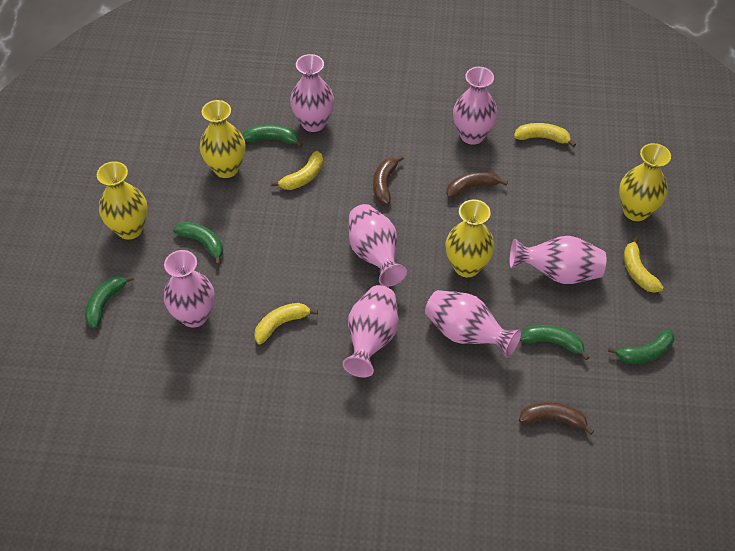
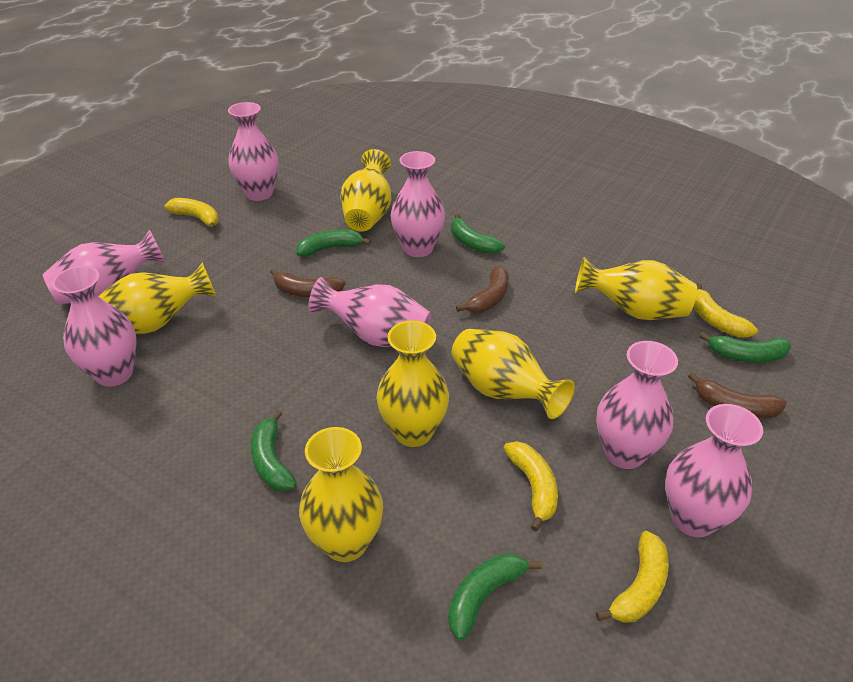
yellow vase: 4 -> 6

